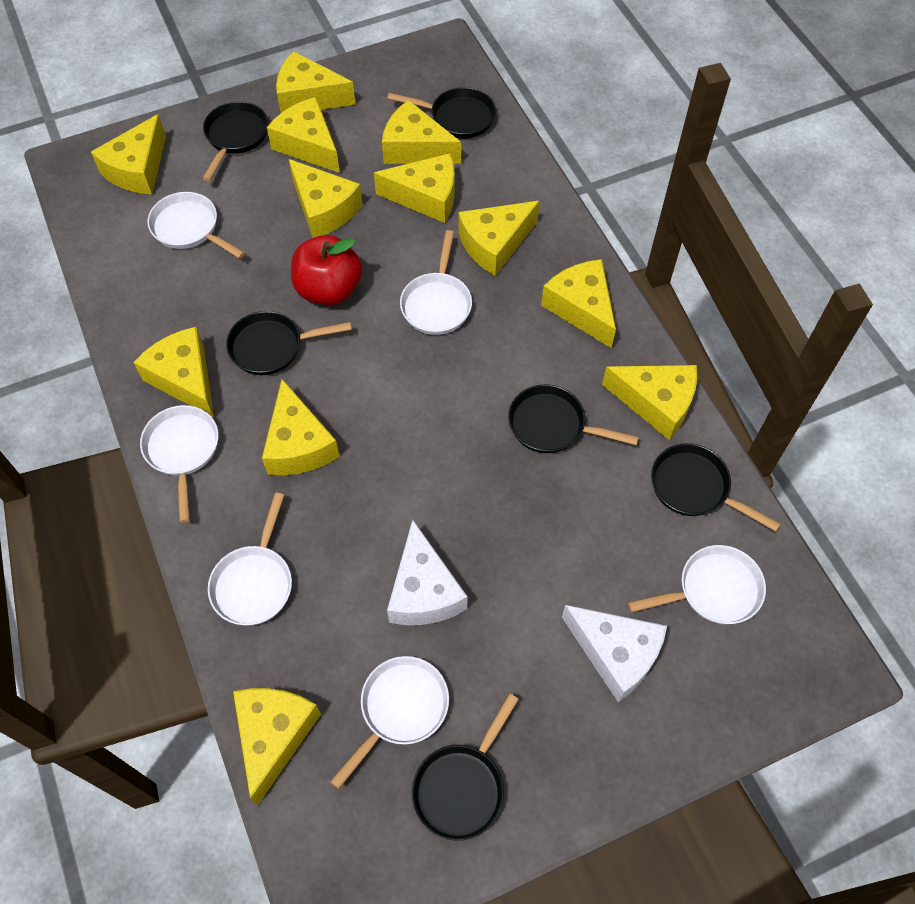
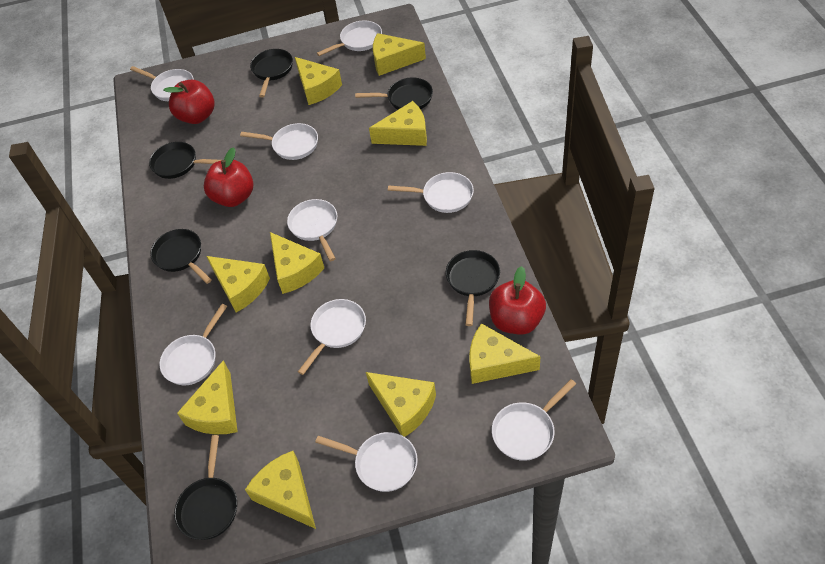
red apple: 1 -> 3
white cheese: 2 -> 0
white pan: 6 -> 9
yellow cheese: 12 -> 9

